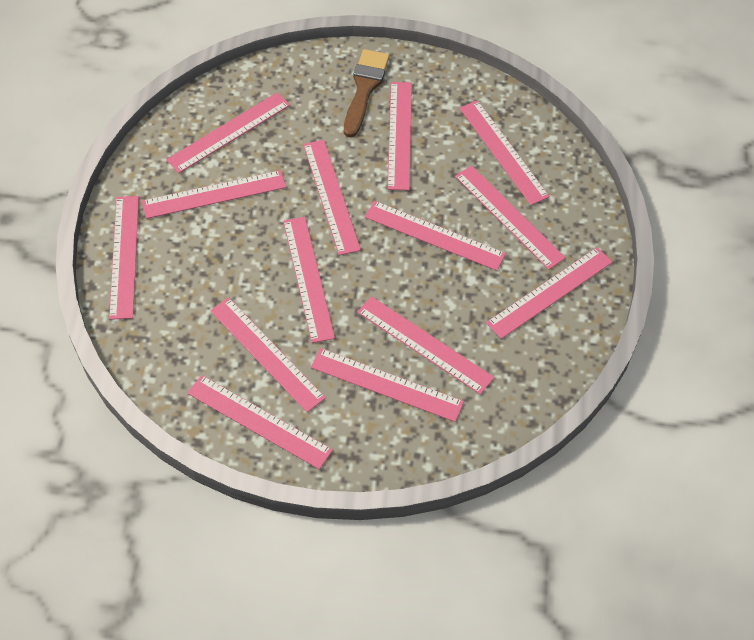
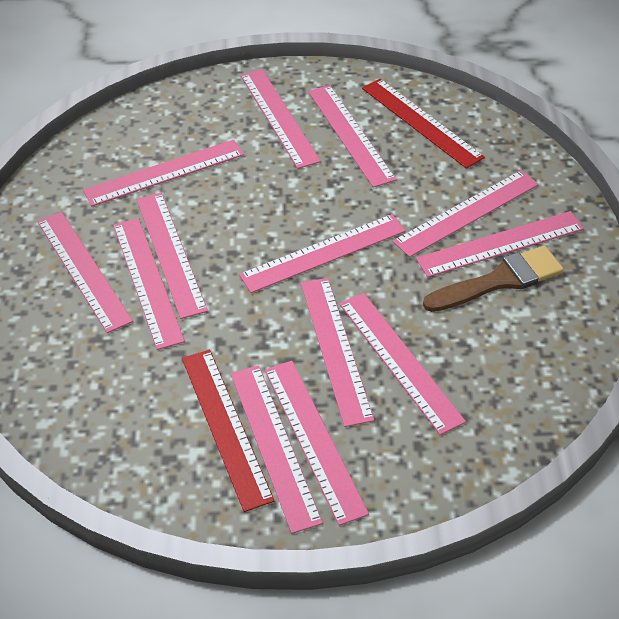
pink ruler: 14 -> 13
red ruler: 0 -> 2

